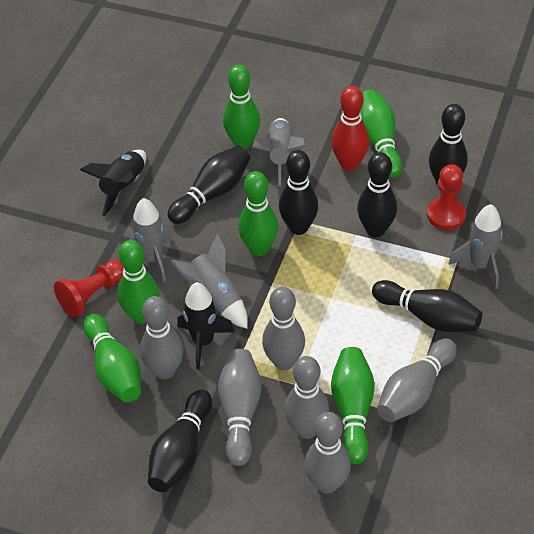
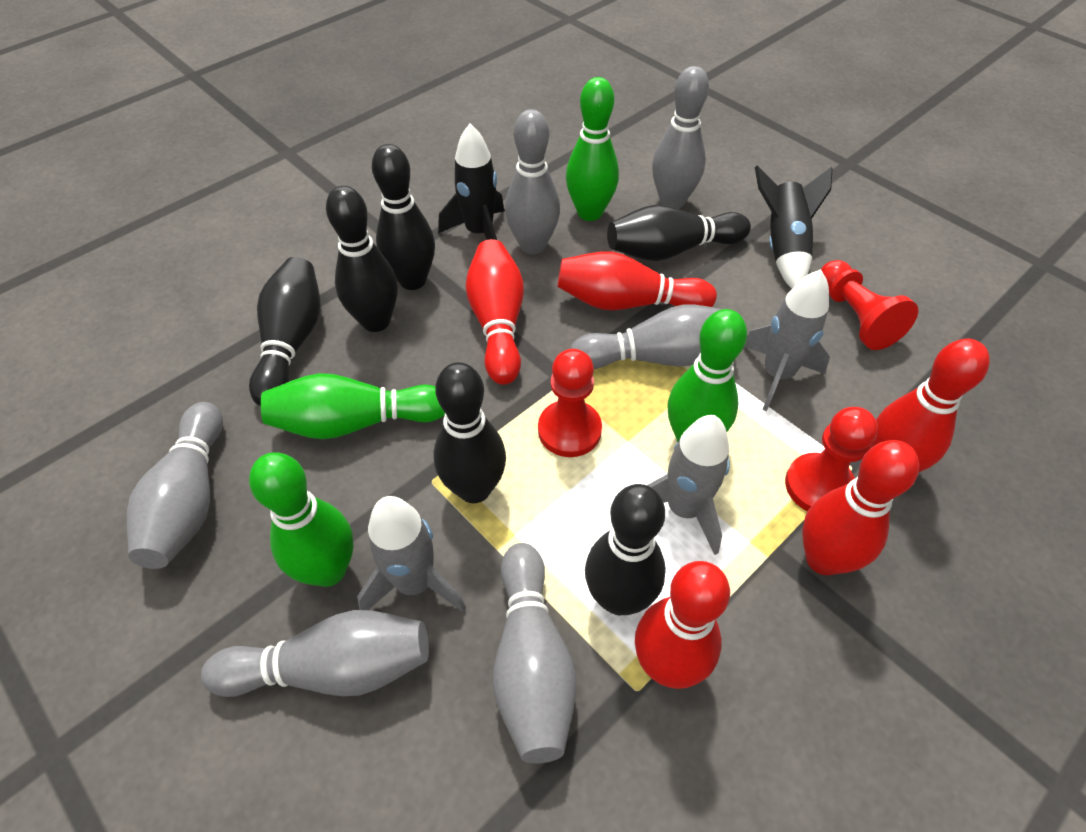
green bowling pin: 6 -> 4
grey rocket: 4 -> 3
red bowling pin: 1 -> 5
red pawn: 2 -> 3

